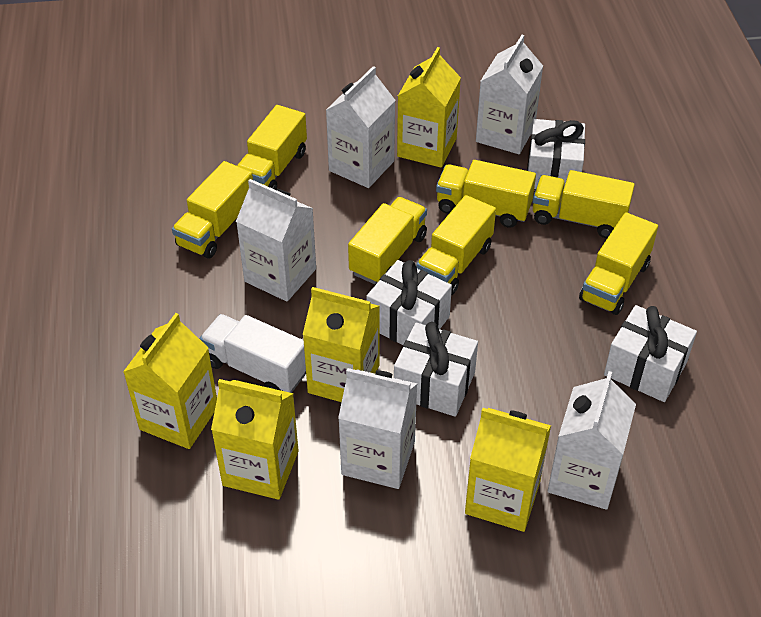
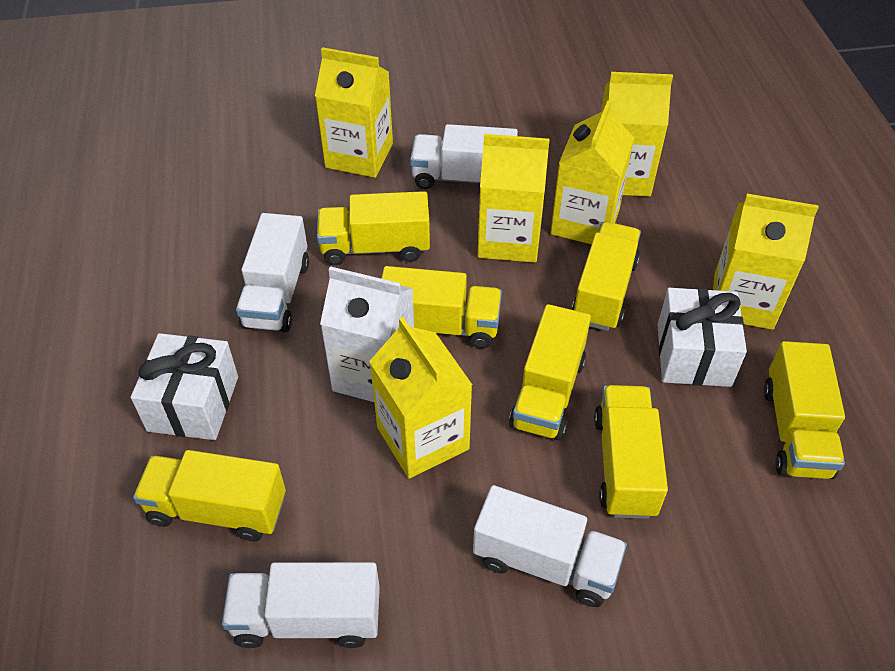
white carton: 5 -> 1
white gift: 4 -> 2
white truck: 1 -> 4
yellow carton: 5 -> 6

